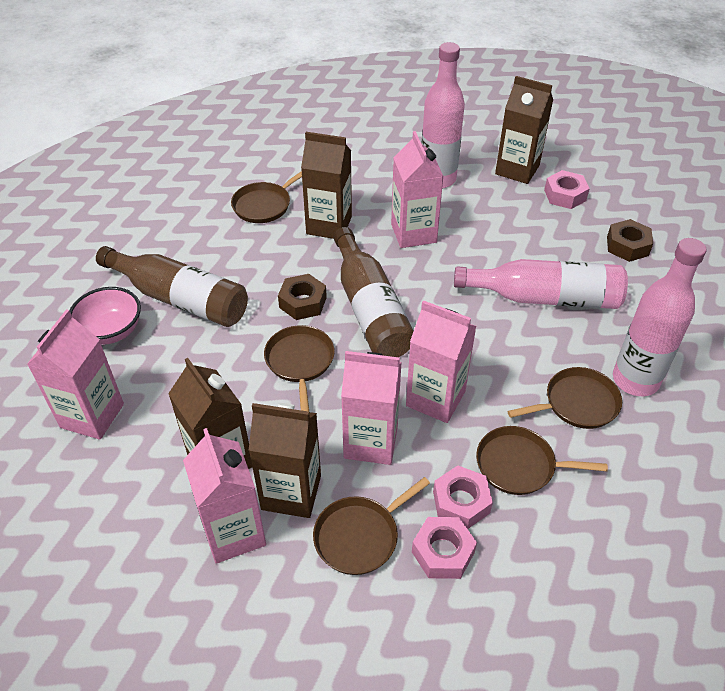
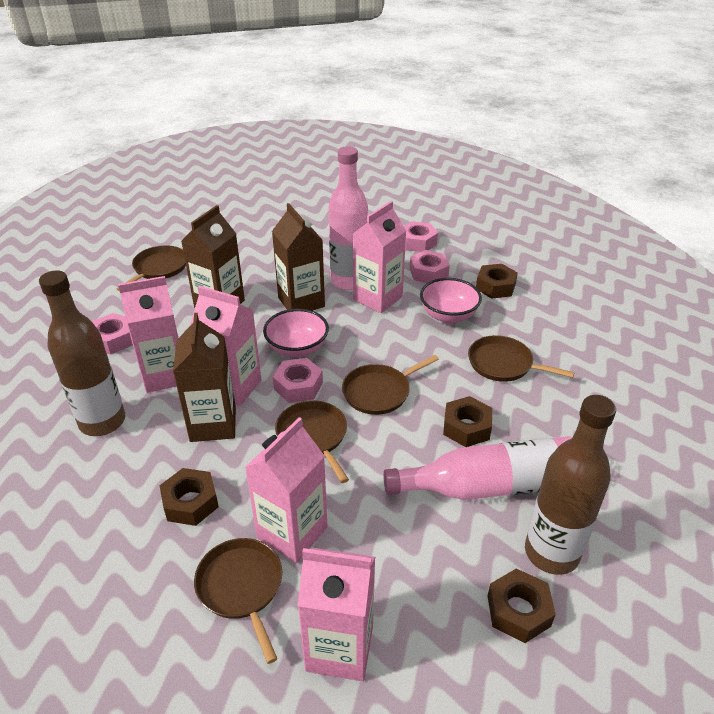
brown carton: 4 -> 3
brown nut: 2 -> 4
pink bottle: 3 -> 2
pink bowl: 1 -> 2
pink nut: 3 -> 4

